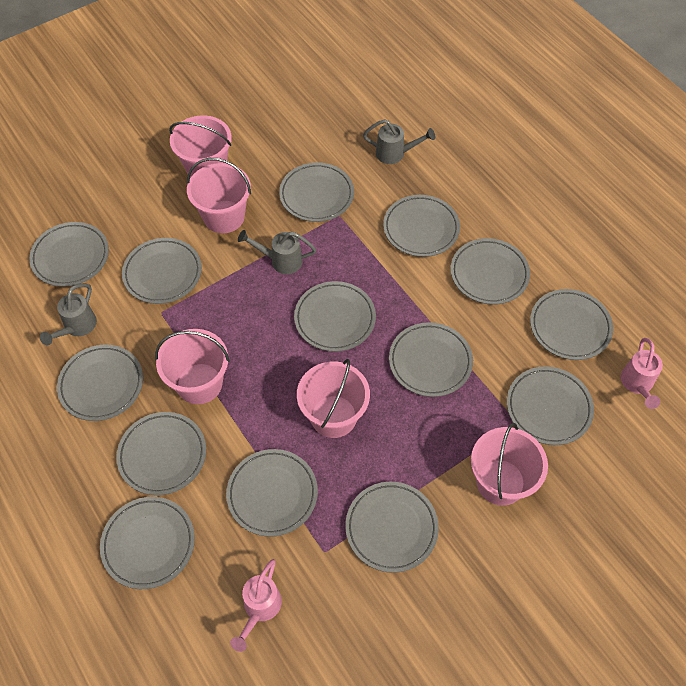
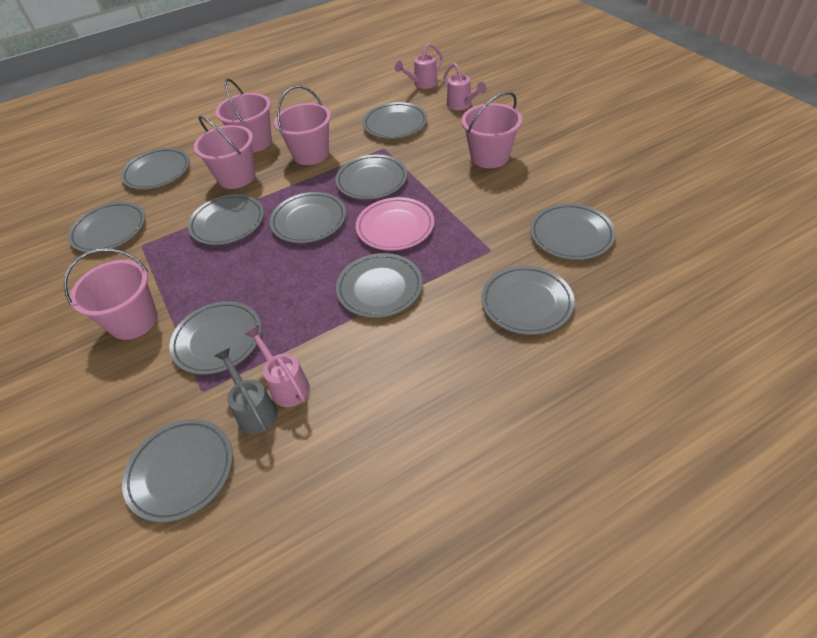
grey plate: 14 -> 11
grey watering can: 3 -> 1
pink plate: 0 -> 1
pink watering can: 2 -> 3

